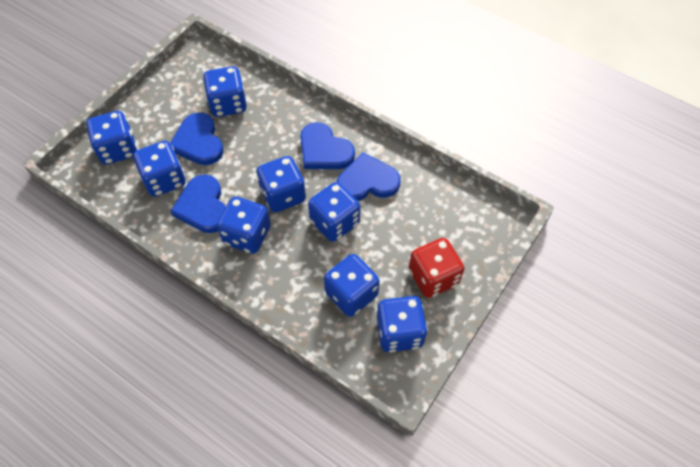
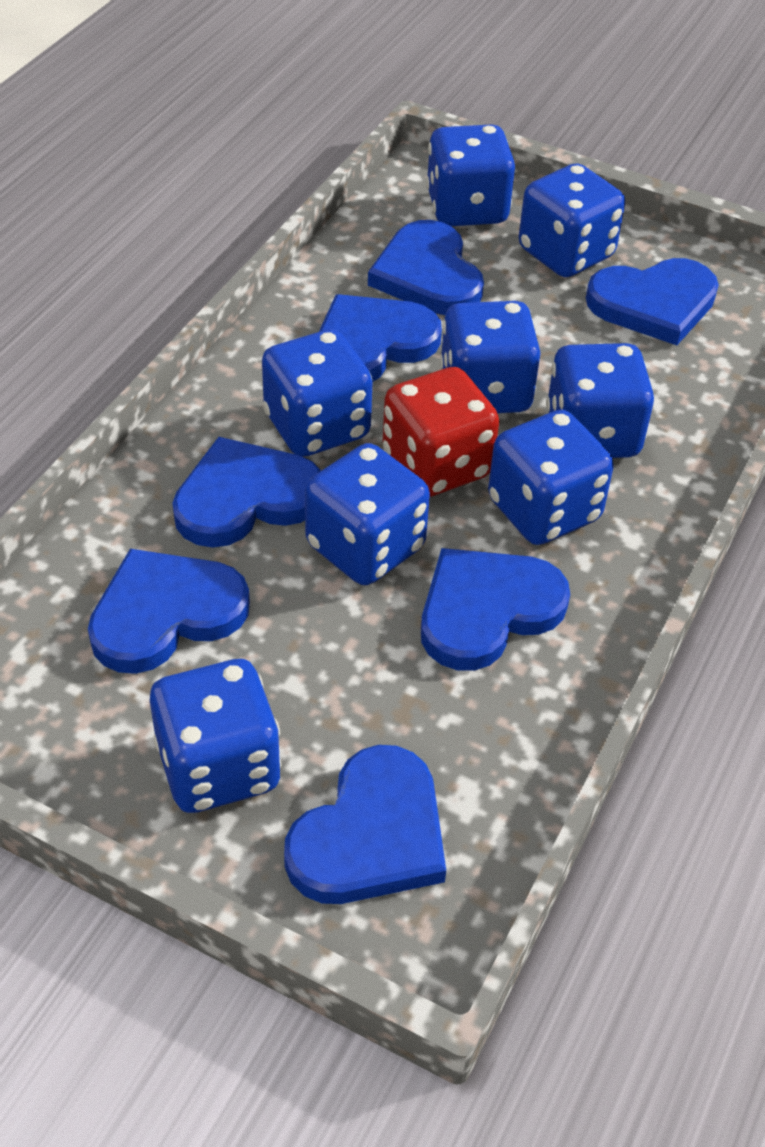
blue heart: 4 -> 7

